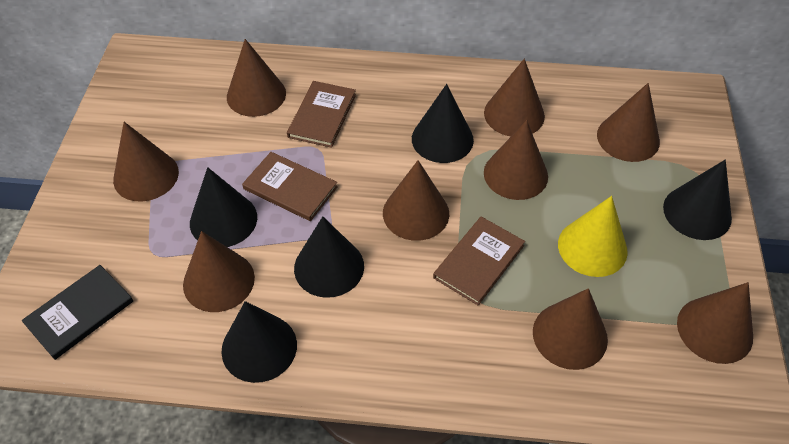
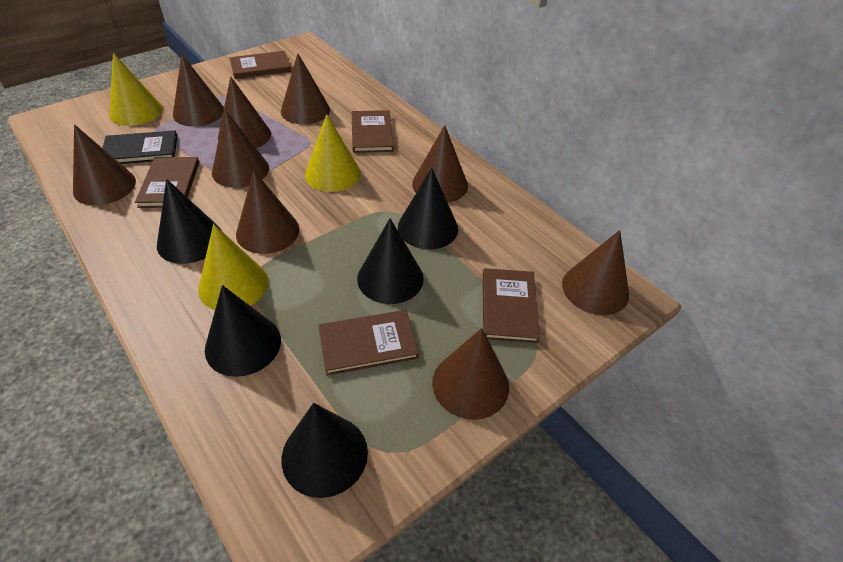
brown book: 3 -> 5
yellow cone: 1 -> 3

